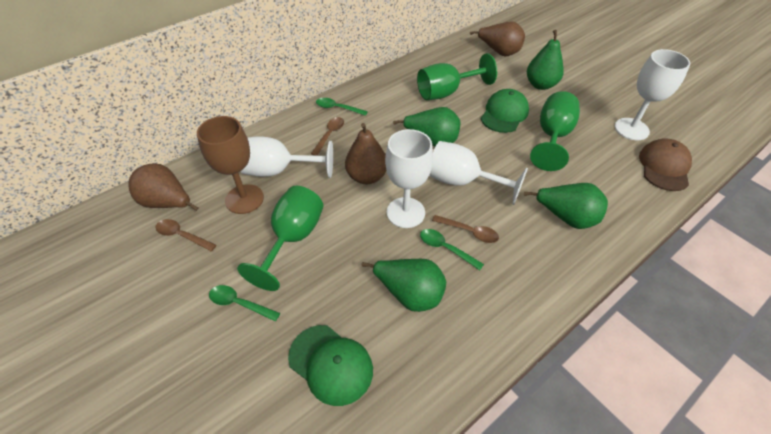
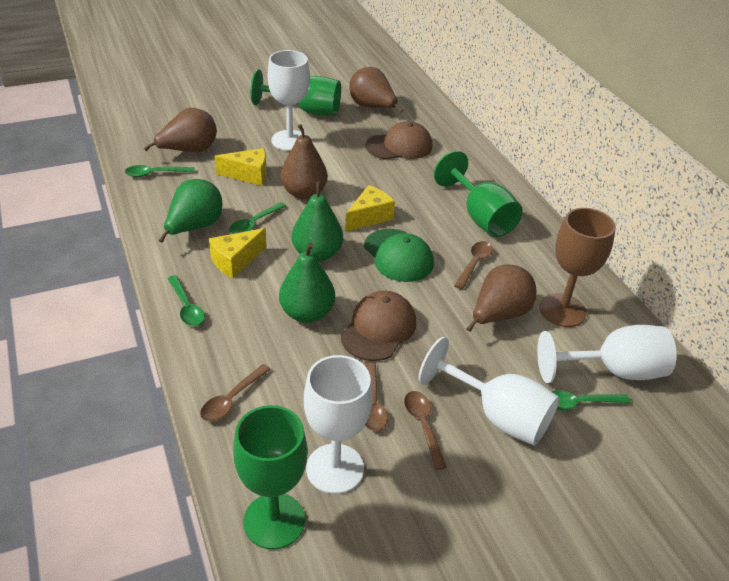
brown cap: 1 -> 2
brown pear: 3 -> 4
brown spoon: 3 -> 4
green cap: 2 -> 1
green pear: 4 -> 3
green spoon: 3 -> 4
yellow cheese: 0 -> 3

